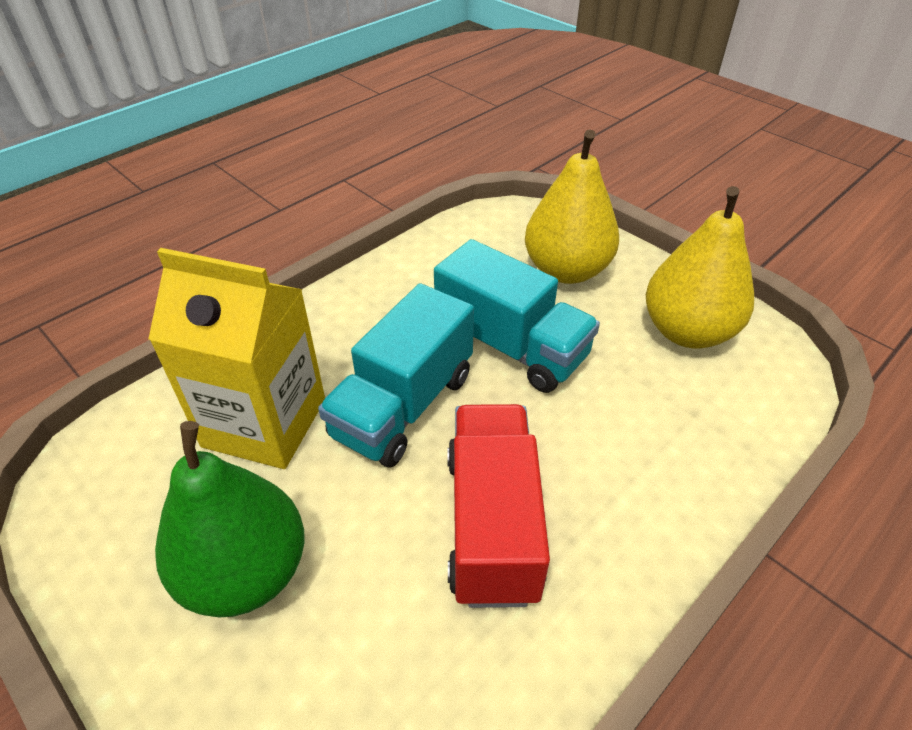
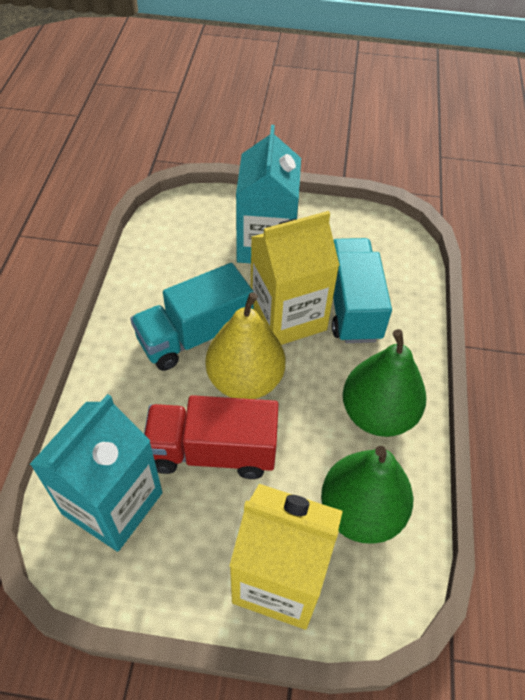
green pear: 1 -> 2
turquoise carton: 0 -> 2
yellow carton: 1 -> 2
yellow pear: 2 -> 1

